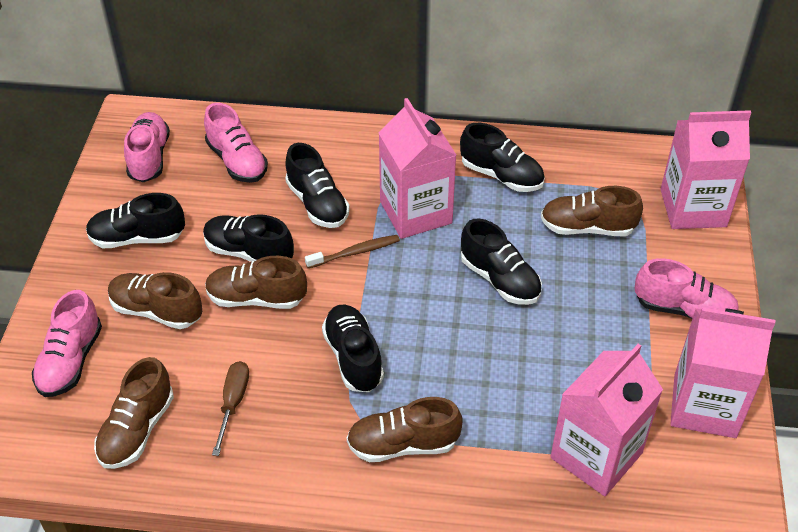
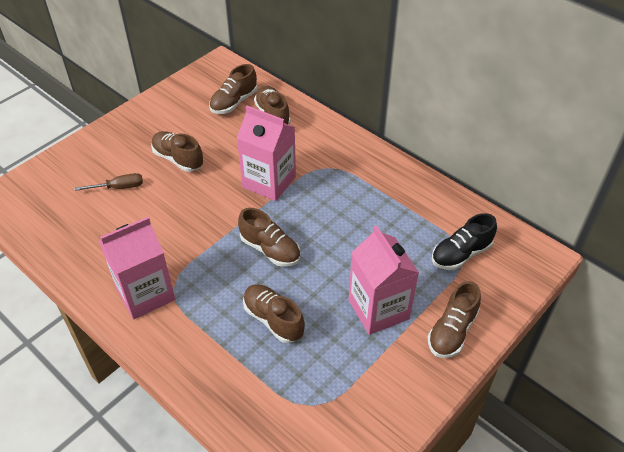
black shoe: 6 -> 1
brown shoe: 5 -> 6
brown toothbrush: 1 -> 0
pink carton: 4 -> 3
pink shoe: 4 -> 0

